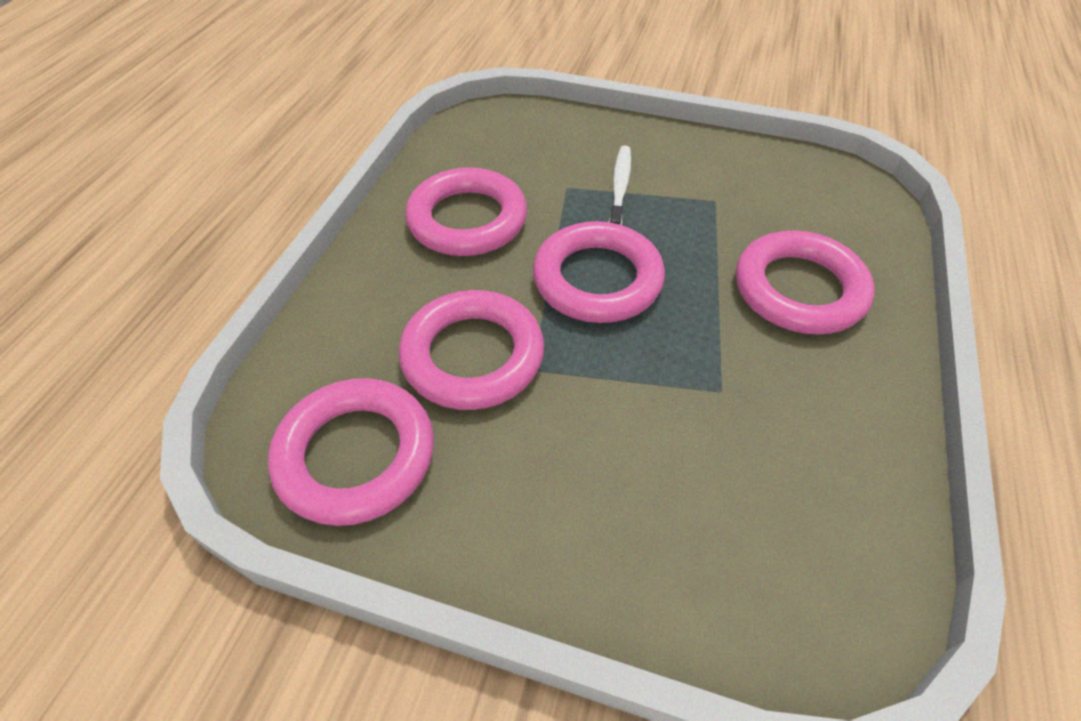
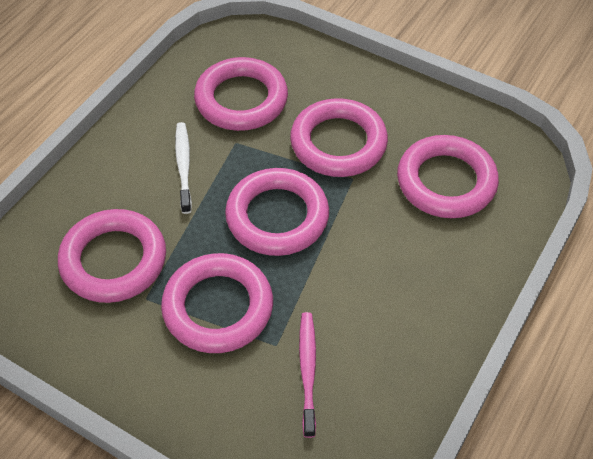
pink ring: 5 -> 6
pink toothbrush: 0 -> 1

